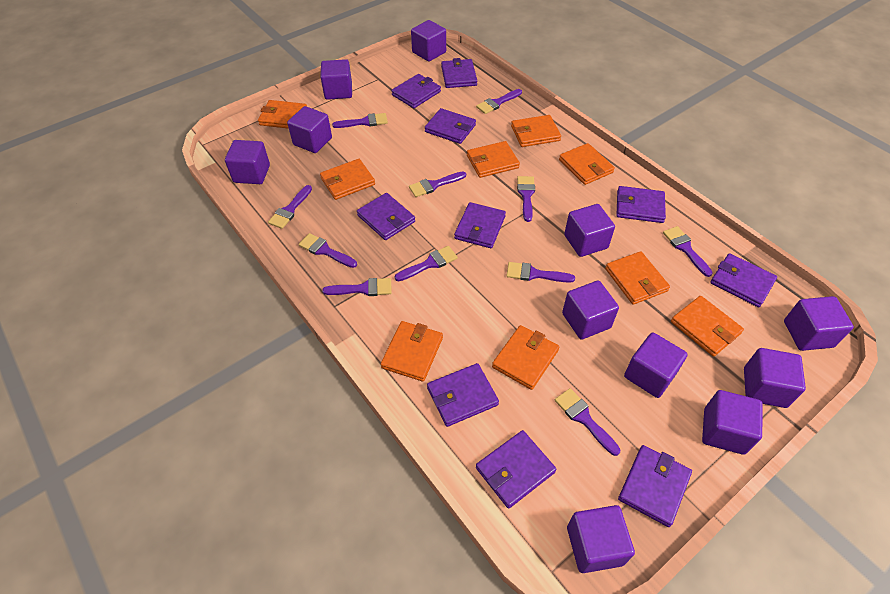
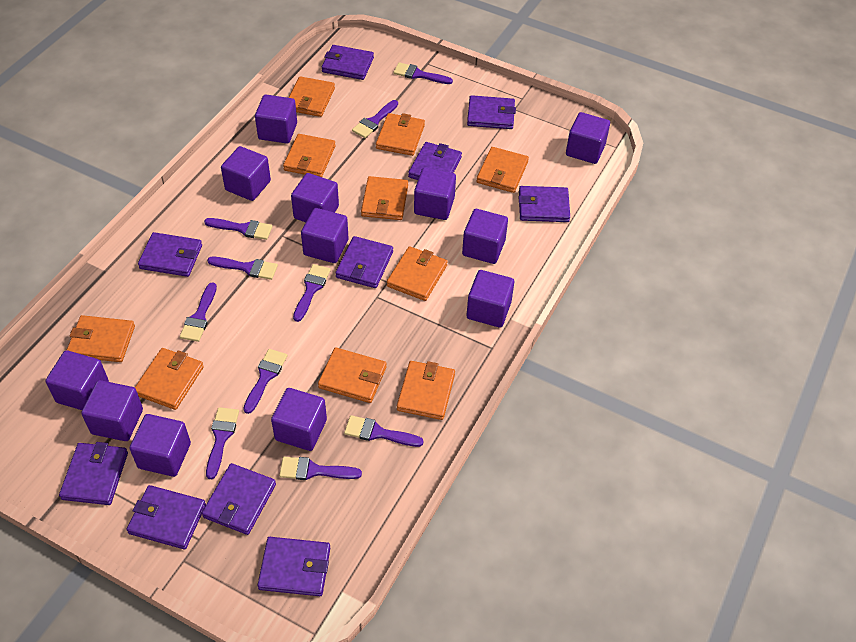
orange wallet: 9 -> 10
purple brush: 11 -> 10
purple cube: 11 -> 12

